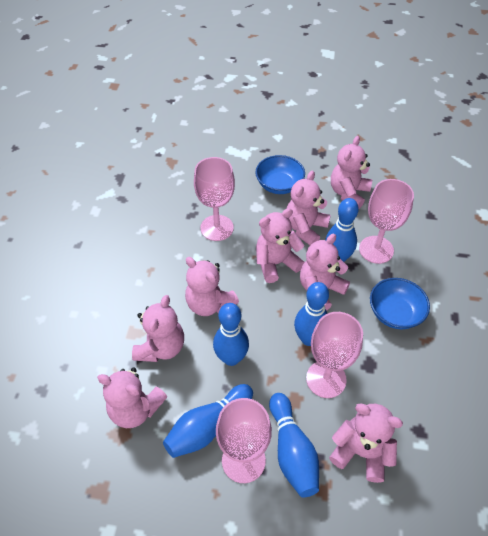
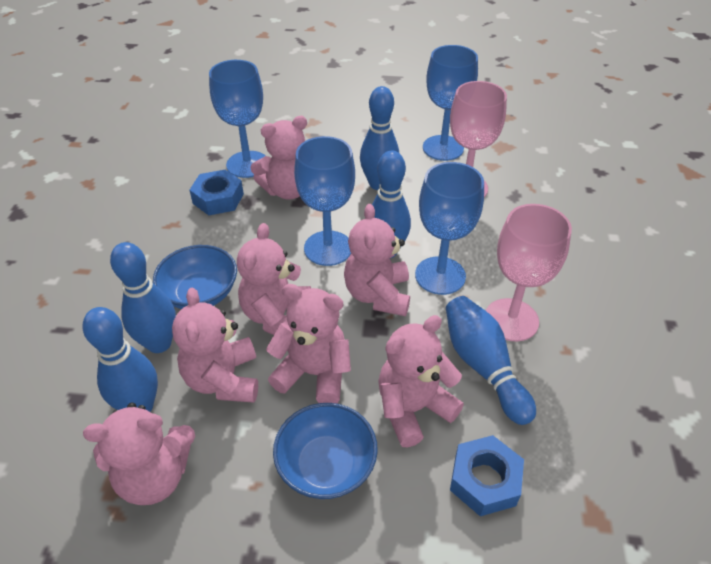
blue goblet: 0 -> 4
blue nut: 0 -> 2
pink goblet: 4 -> 2
pink teddy bear: 8 -> 7

